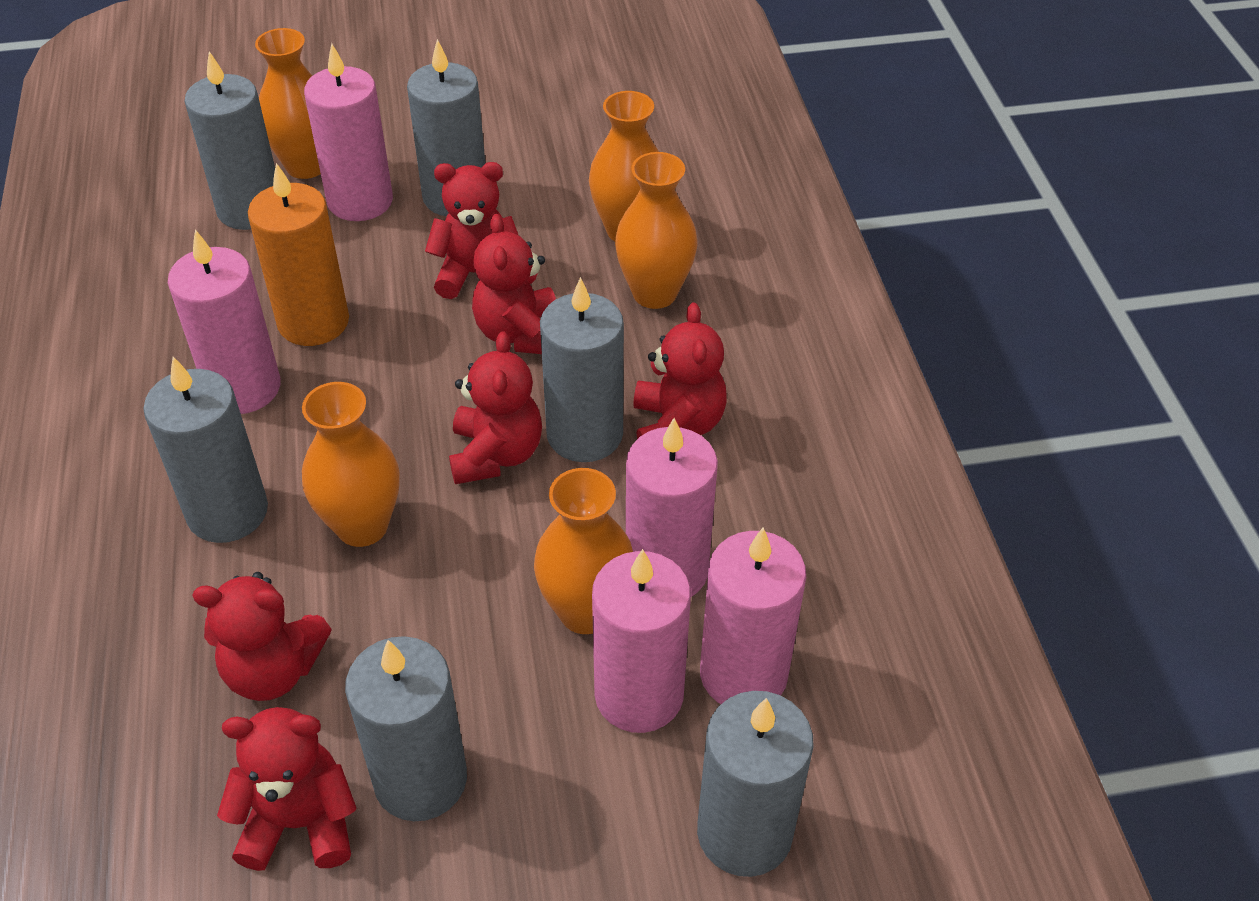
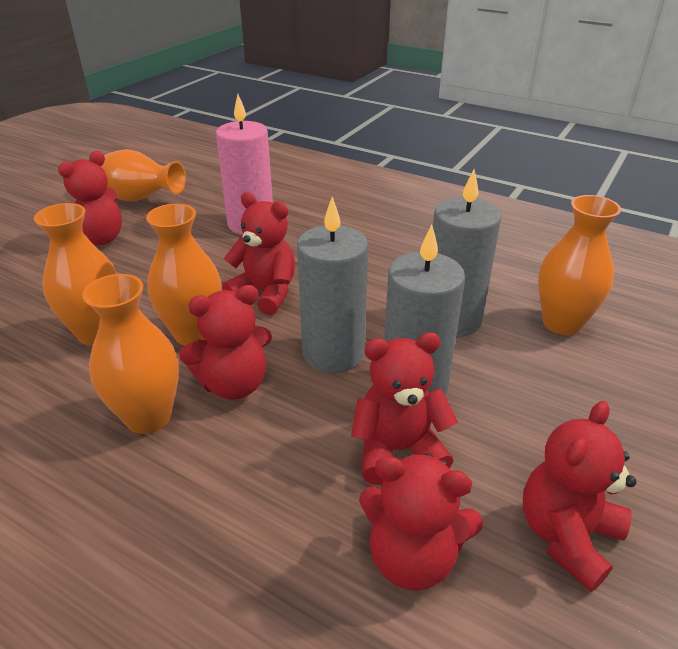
grey candle: 6 -> 3
orange candle: 1 -> 0
pink candle: 5 -> 1

